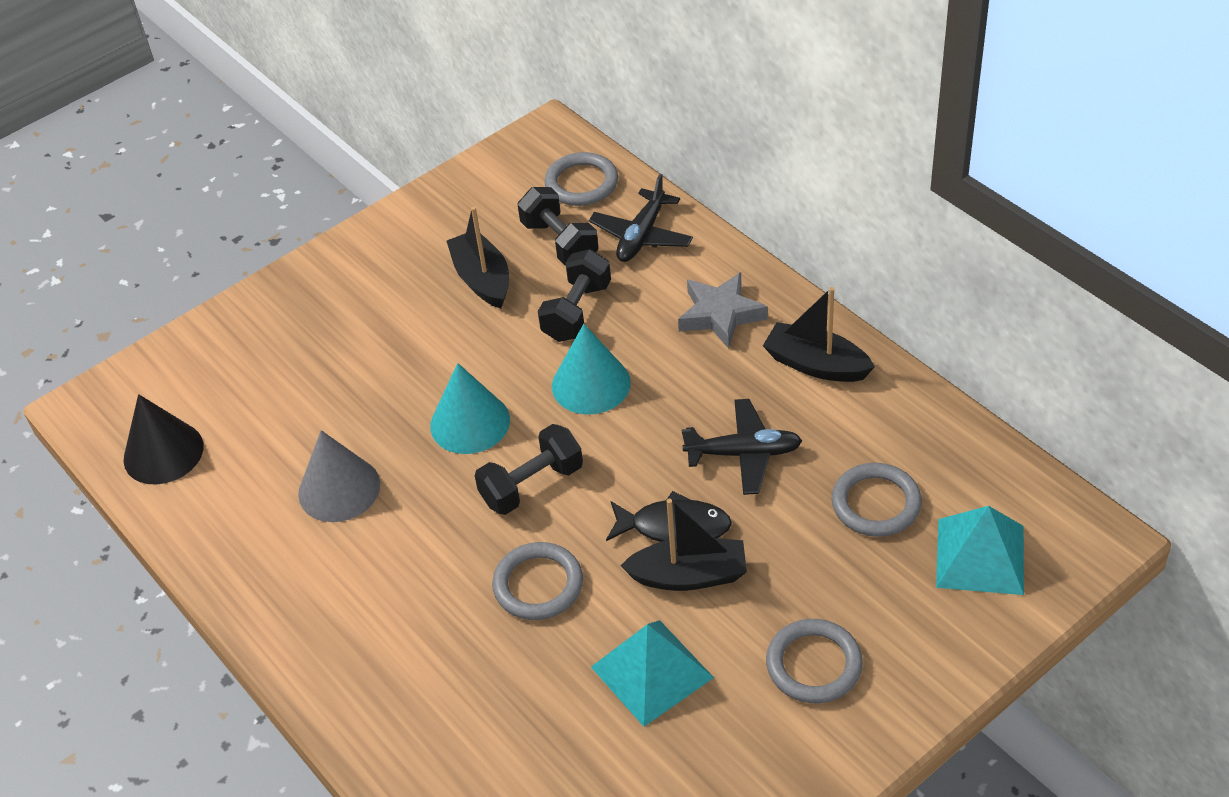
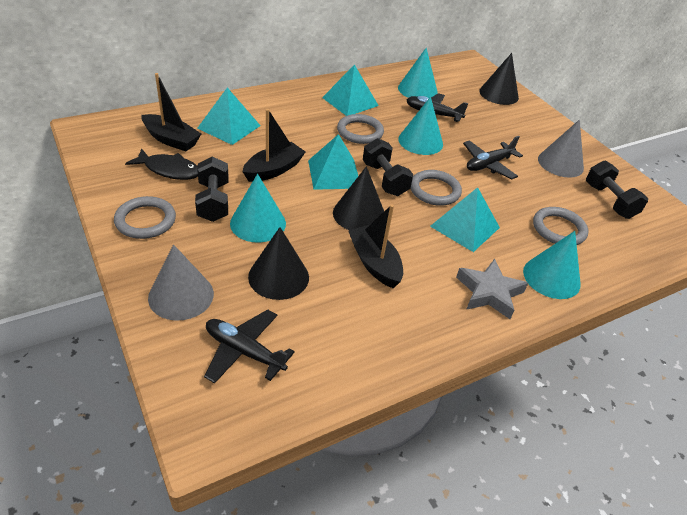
black cone: 1 -> 3
black plane: 2 -> 3
grey cone: 1 -> 2
turquoise cone: 2 -> 4
turquoise pyramid: 2 -> 4

